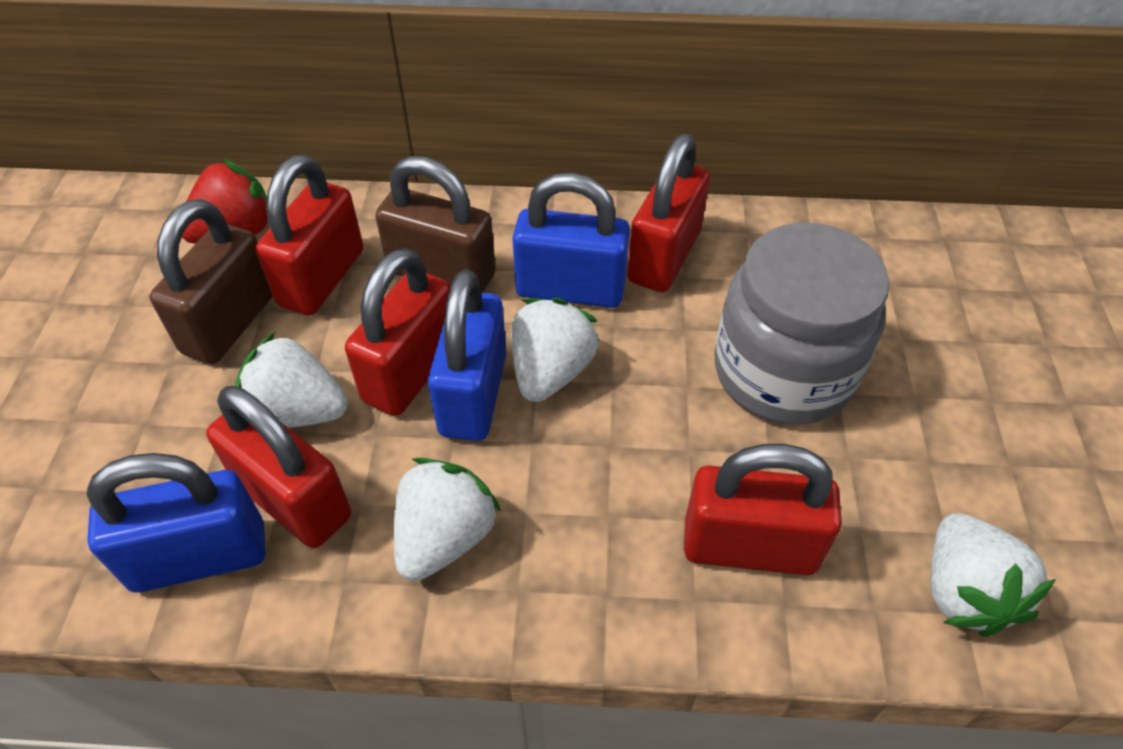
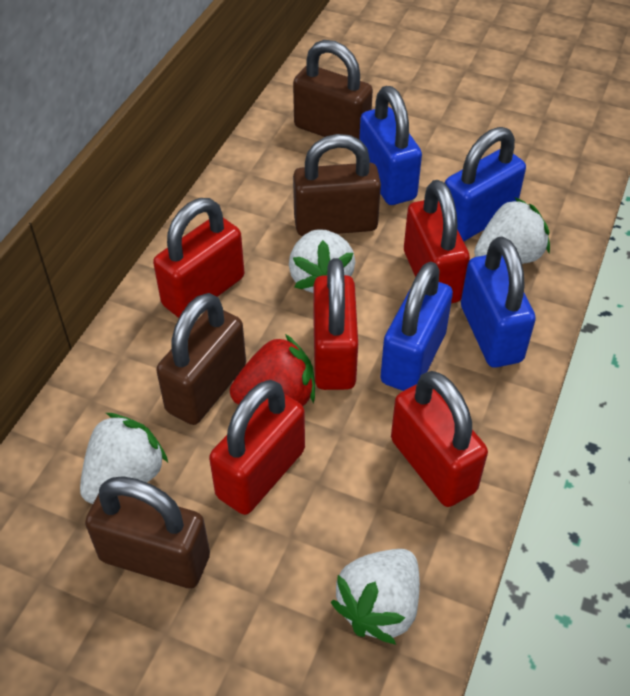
blue padlock: 3 -> 4
brown padlock: 2 -> 4
grey jar: 1 -> 0

